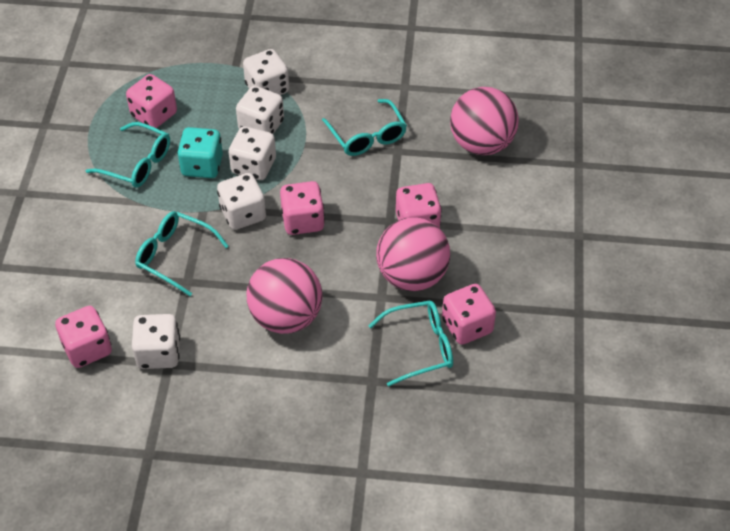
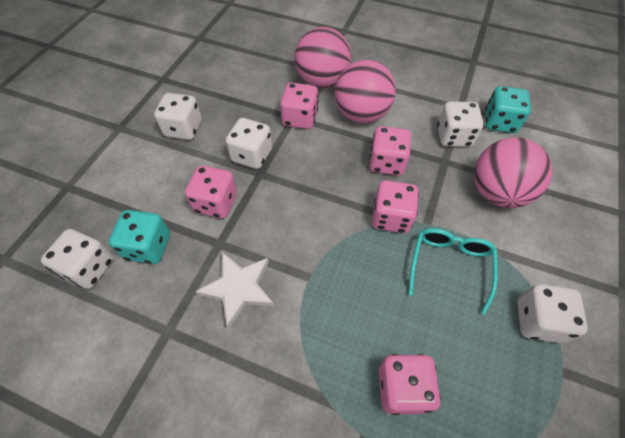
turquoise dice: 1 -> 2
turquoise glasses: 4 -> 1
white star: 0 -> 1

